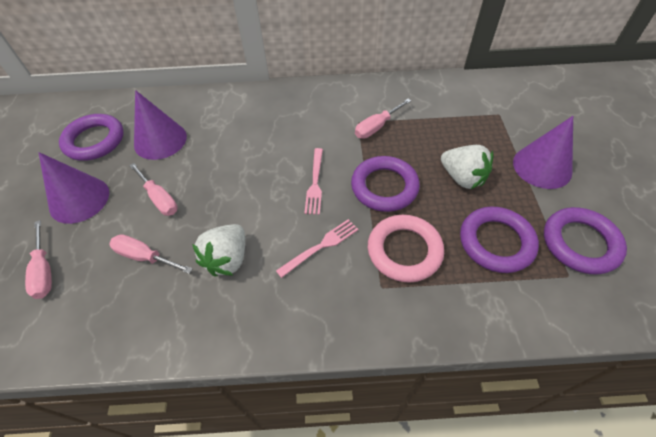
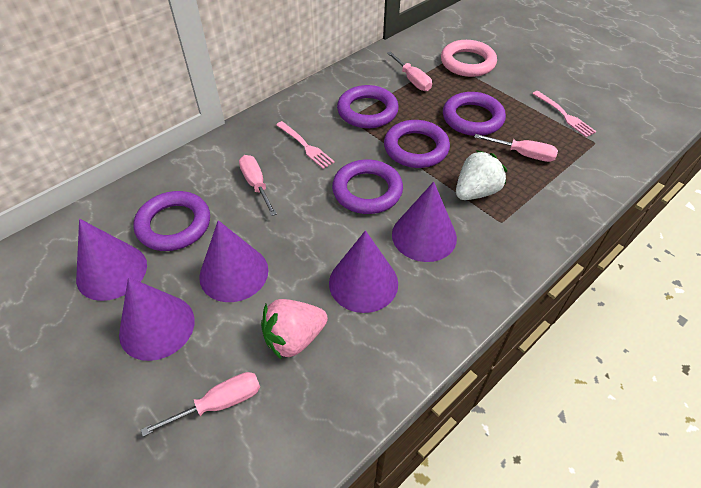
pink strawberry: 0 -> 1
purple cone: 3 -> 5
purple ring: 4 -> 5
white strawberry: 2 -> 1

